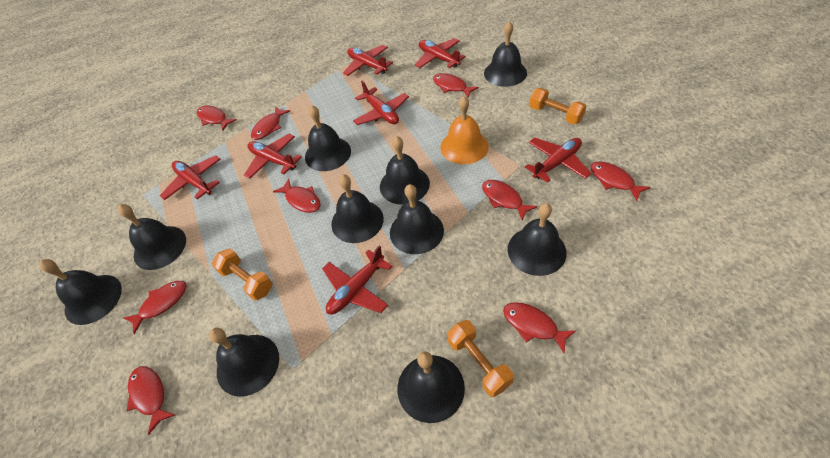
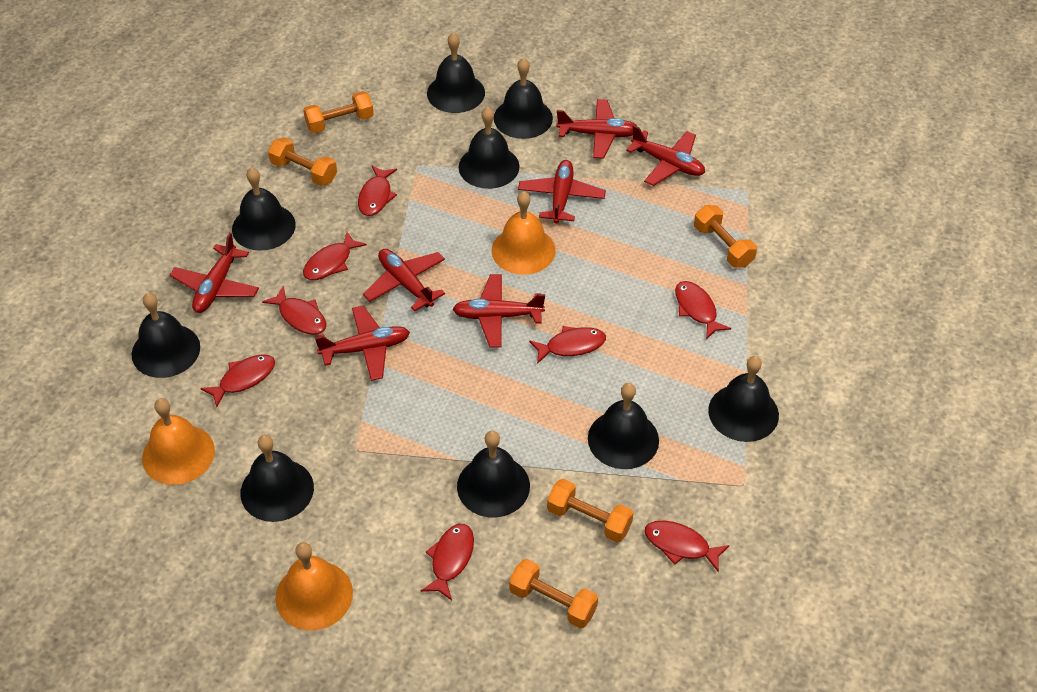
black bell: 10 -> 9
orange bell: 1 -> 3
orange dumbbell: 3 -> 5
red fish: 9 -> 8

